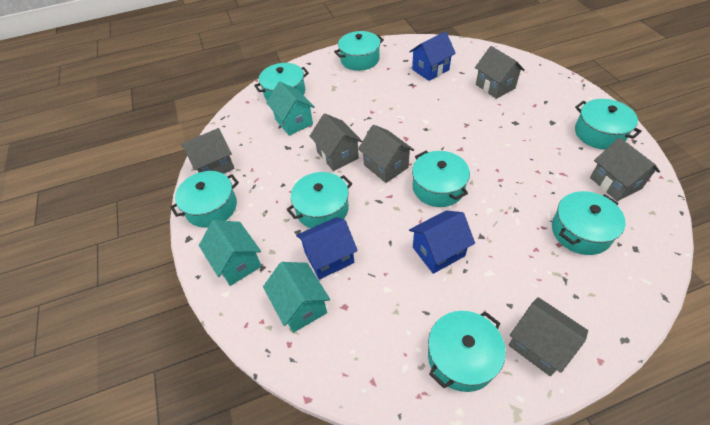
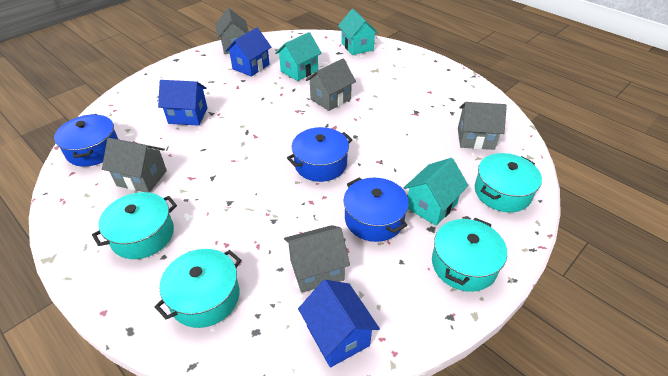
blue pot: 0 -> 3
grey house: 6 -> 5
turquoise pot: 8 -> 4

